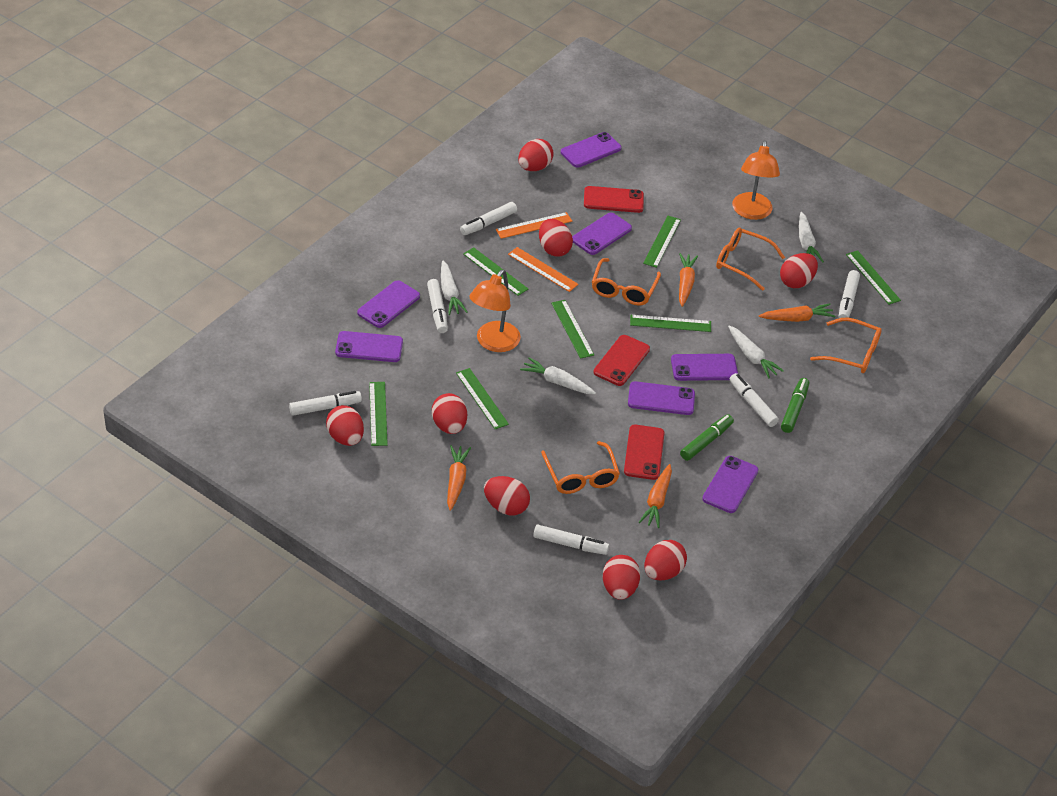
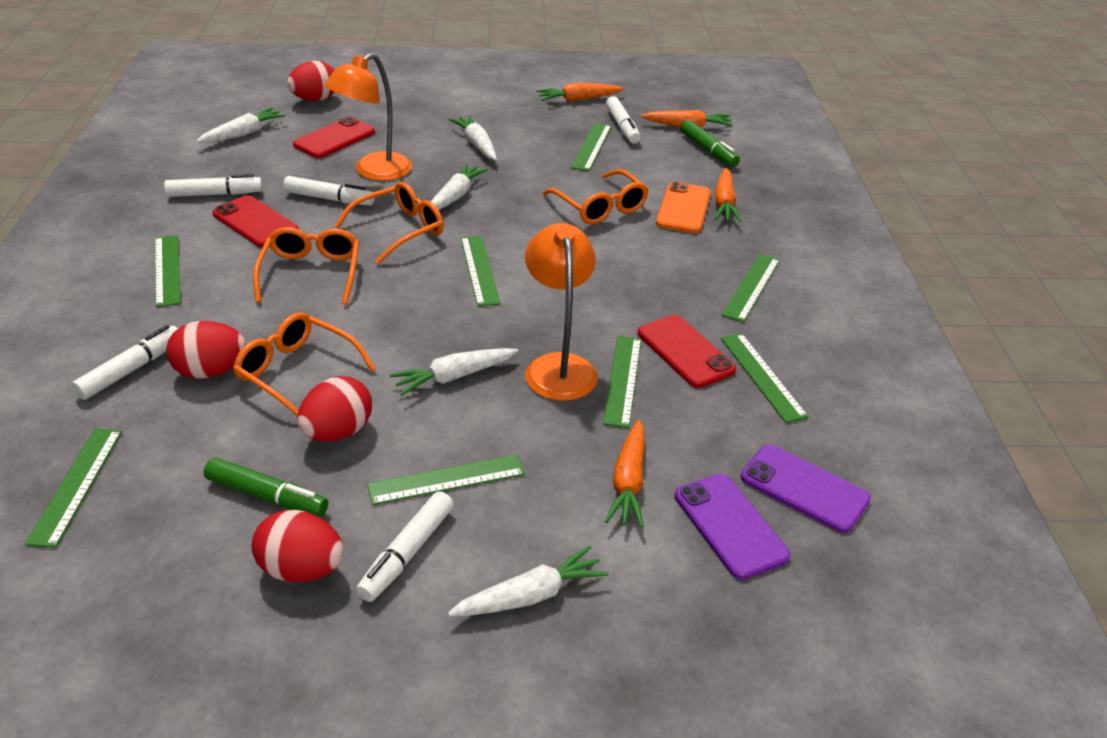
green ruler: 7 -> 8
orange phone: 0 -> 1
orange ruler: 2 -> 0
purple phone: 7 -> 2
red egg: 8 -> 4
white carrot: 4 -> 5
white marker: 6 -> 5

